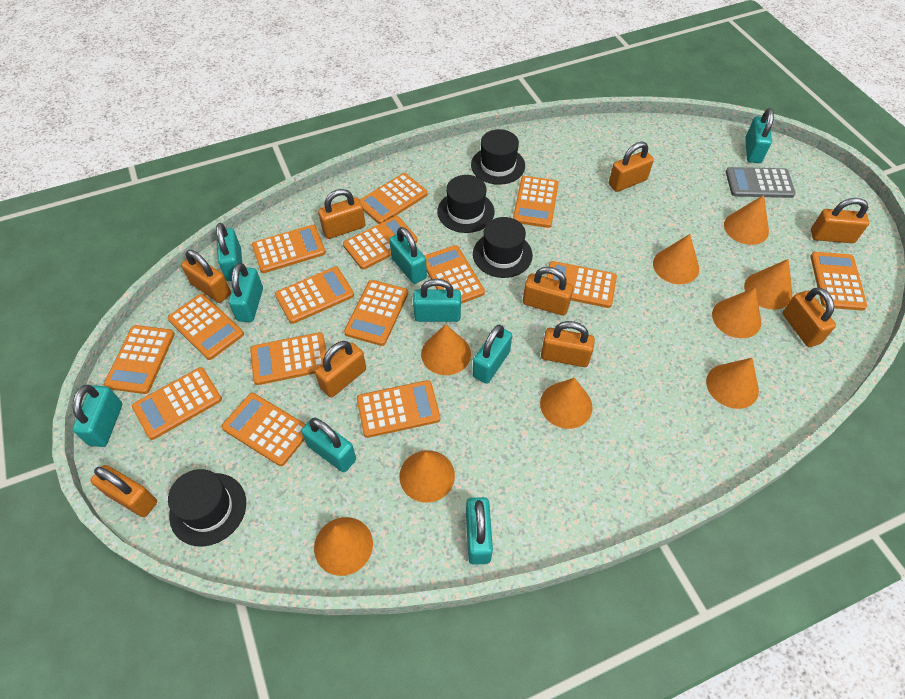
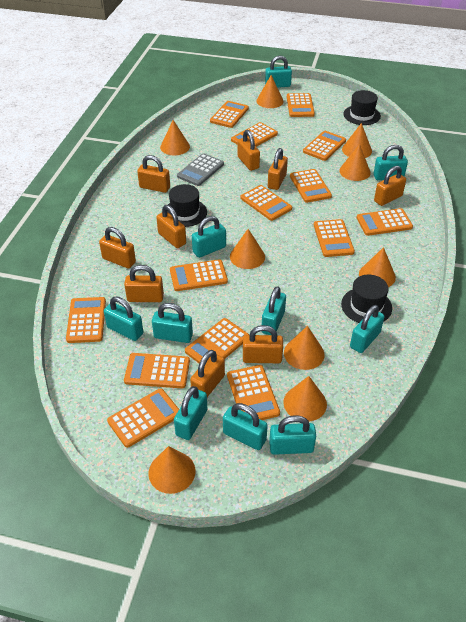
black hat: 4 -> 3
orange calculator: 15 -> 14
turquoise padlock: 9 -> 10

